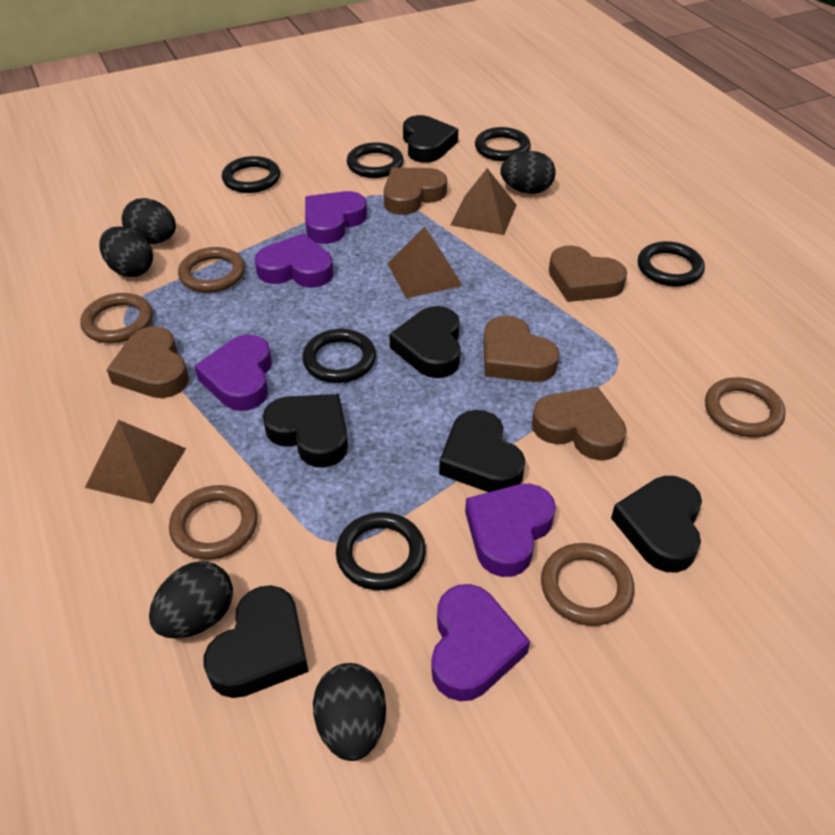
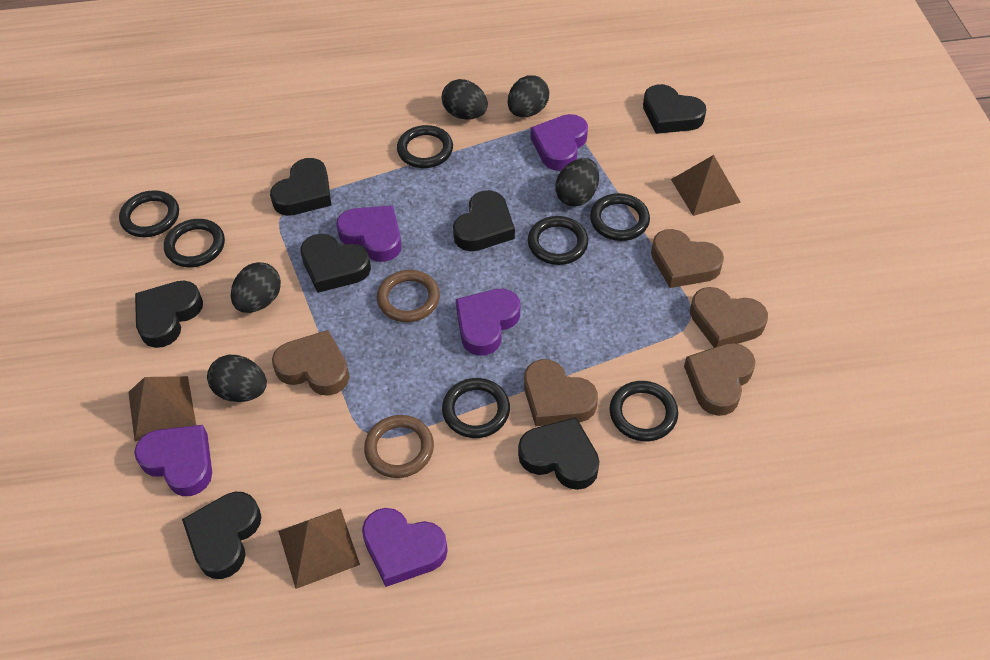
black heart: 6 -> 7
black ring: 6 -> 7
brown ring: 5 -> 2

